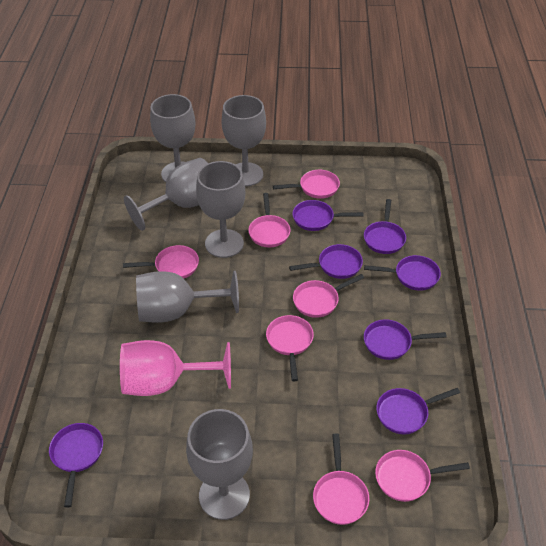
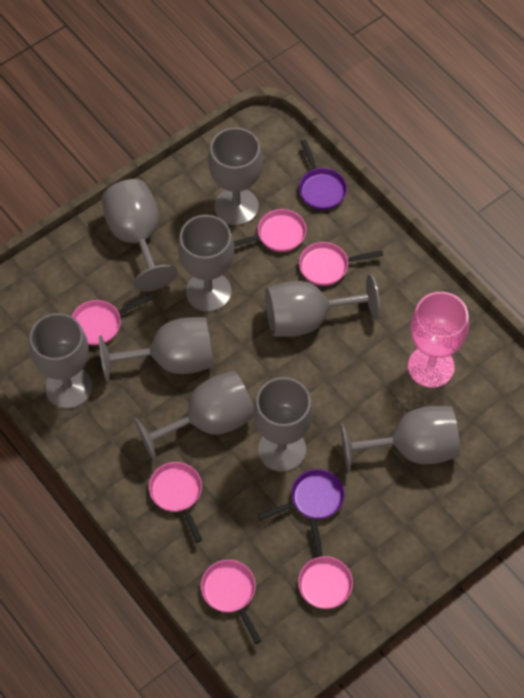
grey goblet: 6 -> 9
pink pan: 7 -> 6
purple pan: 7 -> 2

